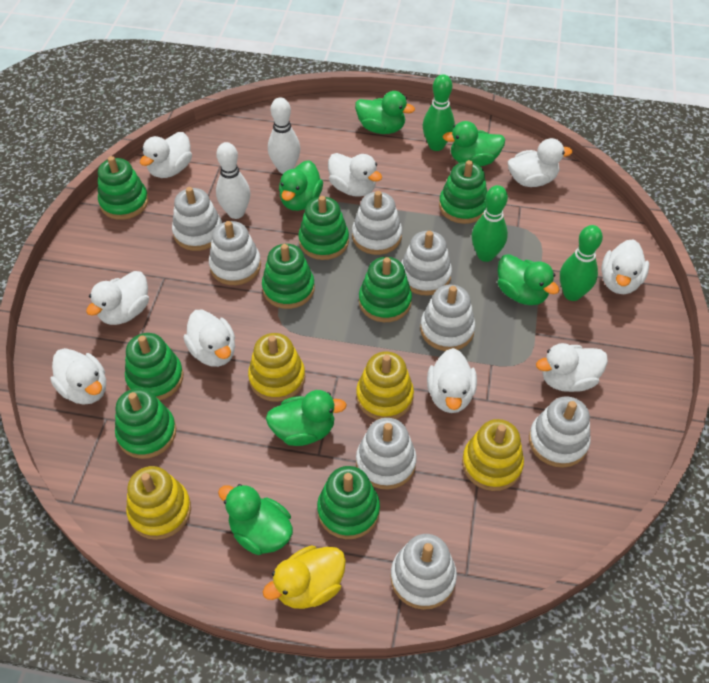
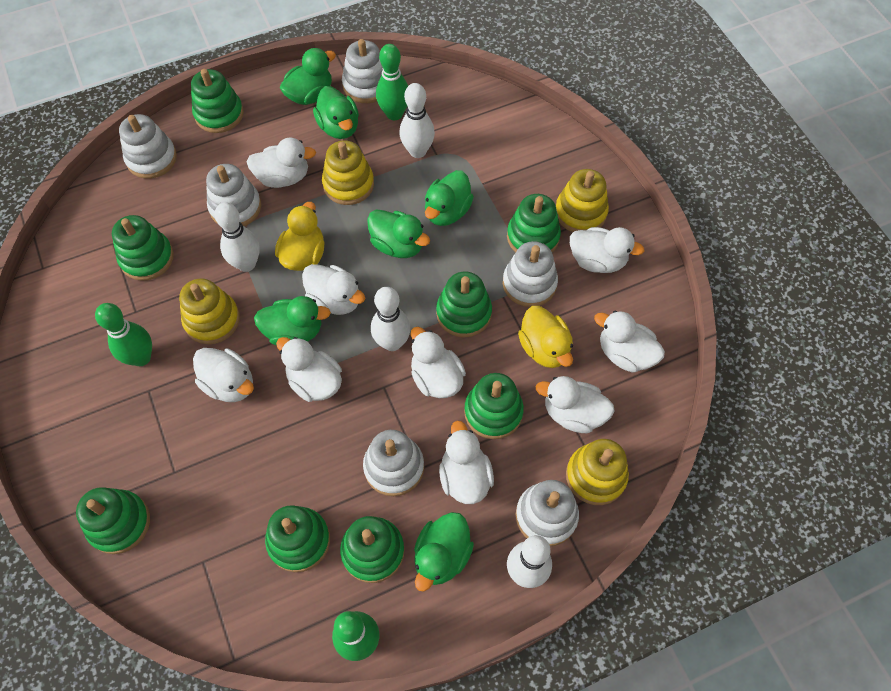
white bowling pin: 2 -> 4
white stacking toy: 8 -> 6
yellow duck: 1 -> 2

